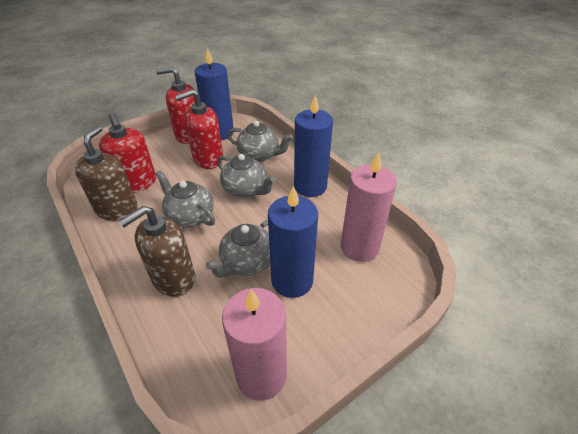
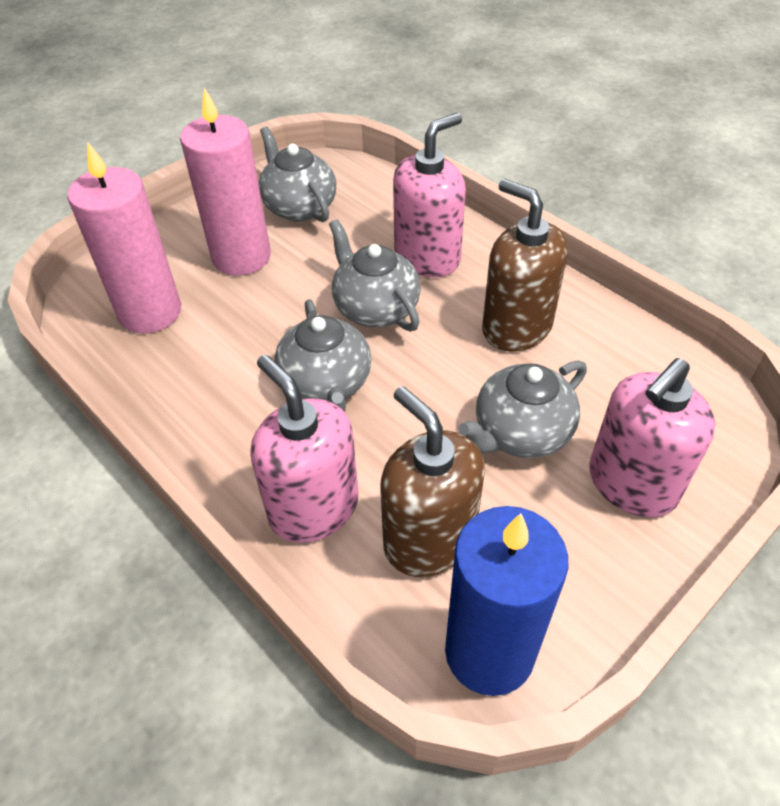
blue candle: 3 -> 1
pink soap dispenser: 0 -> 3
red soap dispenser: 3 -> 0

